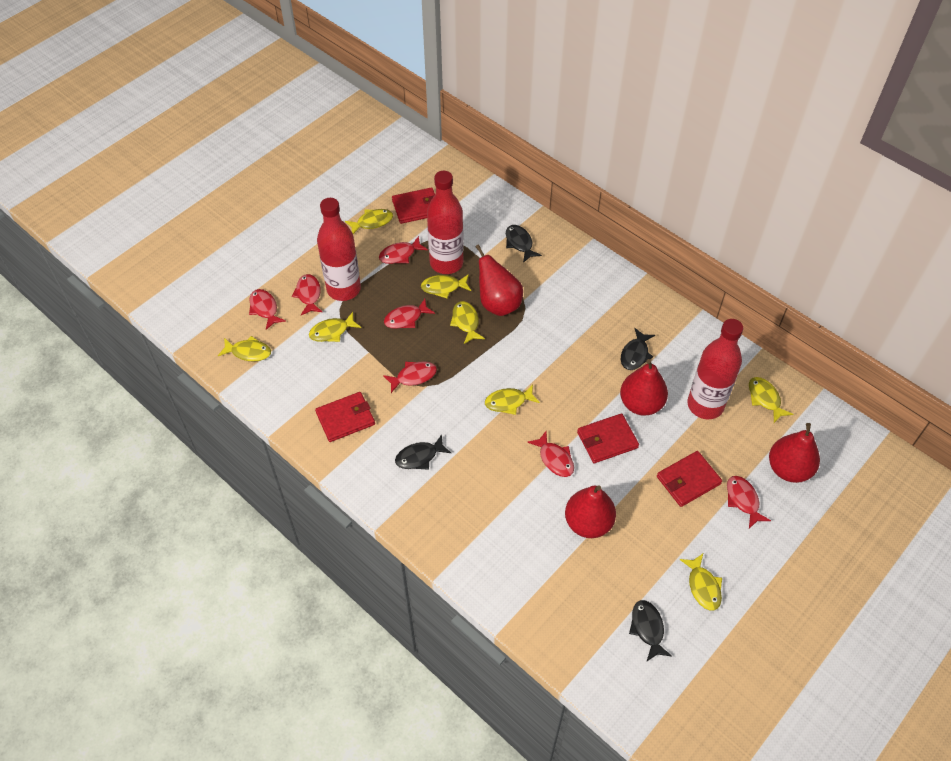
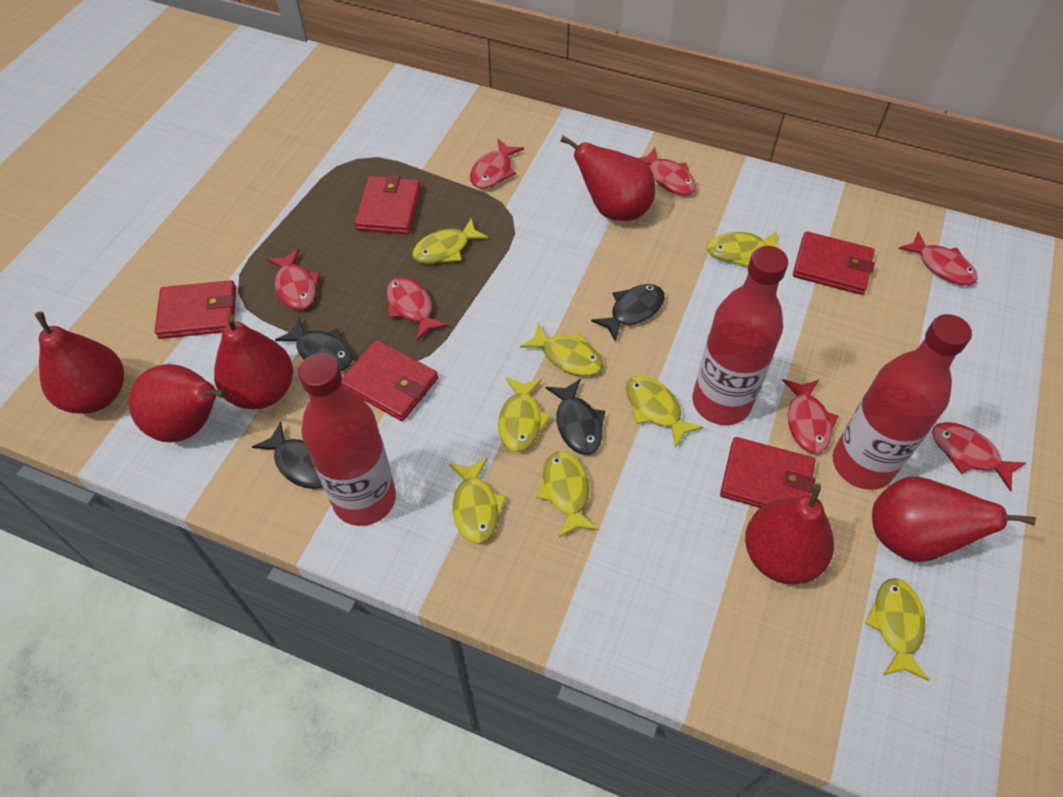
red pear: 4 -> 6
red wallet: 4 -> 5

